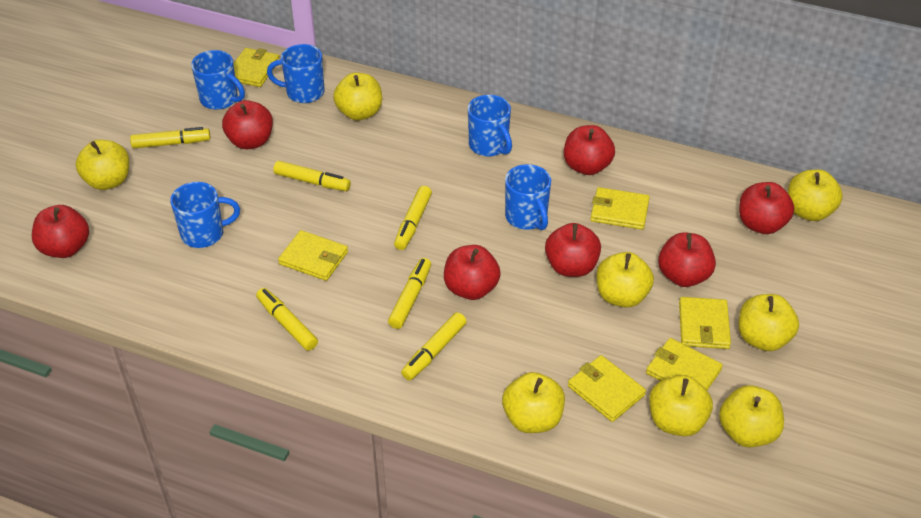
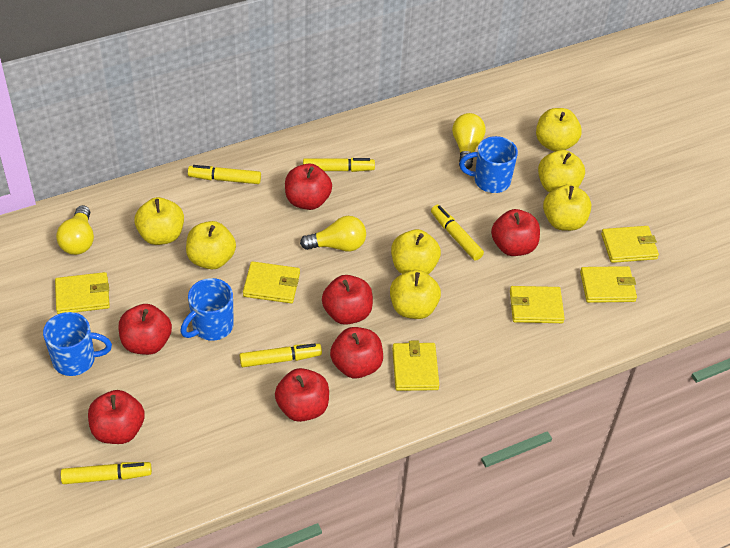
blue mug: 5 -> 3
yellow apple: 8 -> 7
yellow light bulb: 0 -> 3
yellow marker: 6 -> 5

